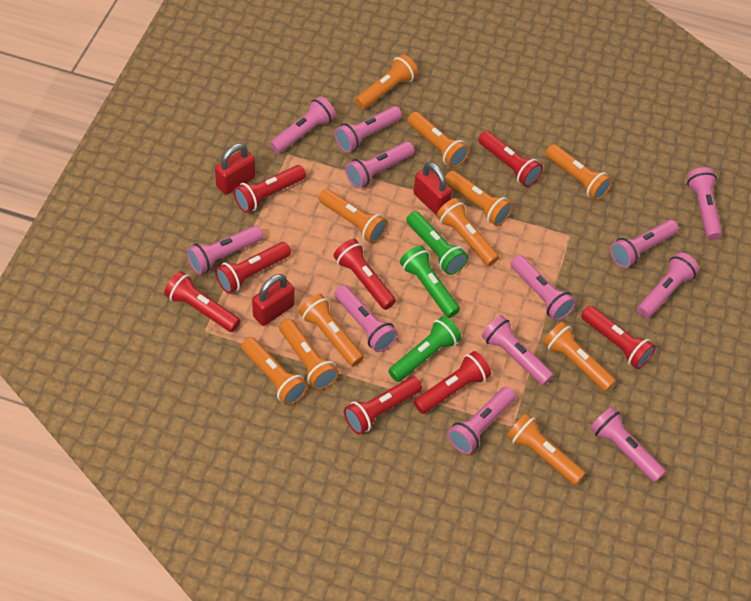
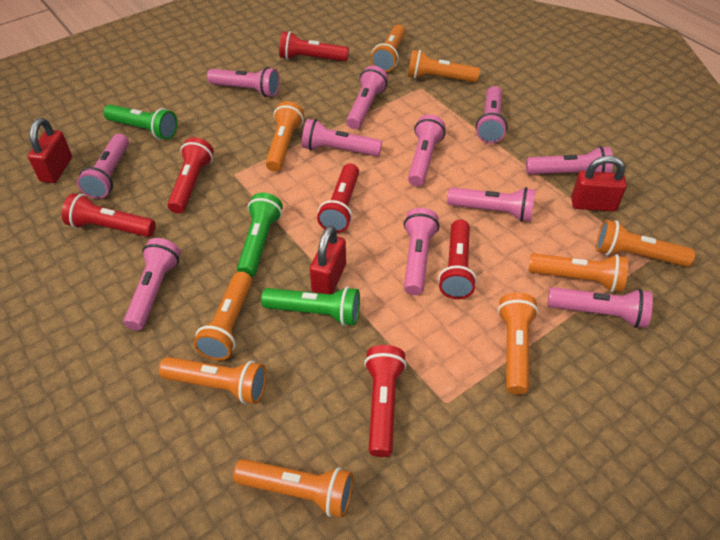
orange flashlight: 11 -> 9
pink flashlight: 12 -> 11
red flashlight: 8 -> 6

